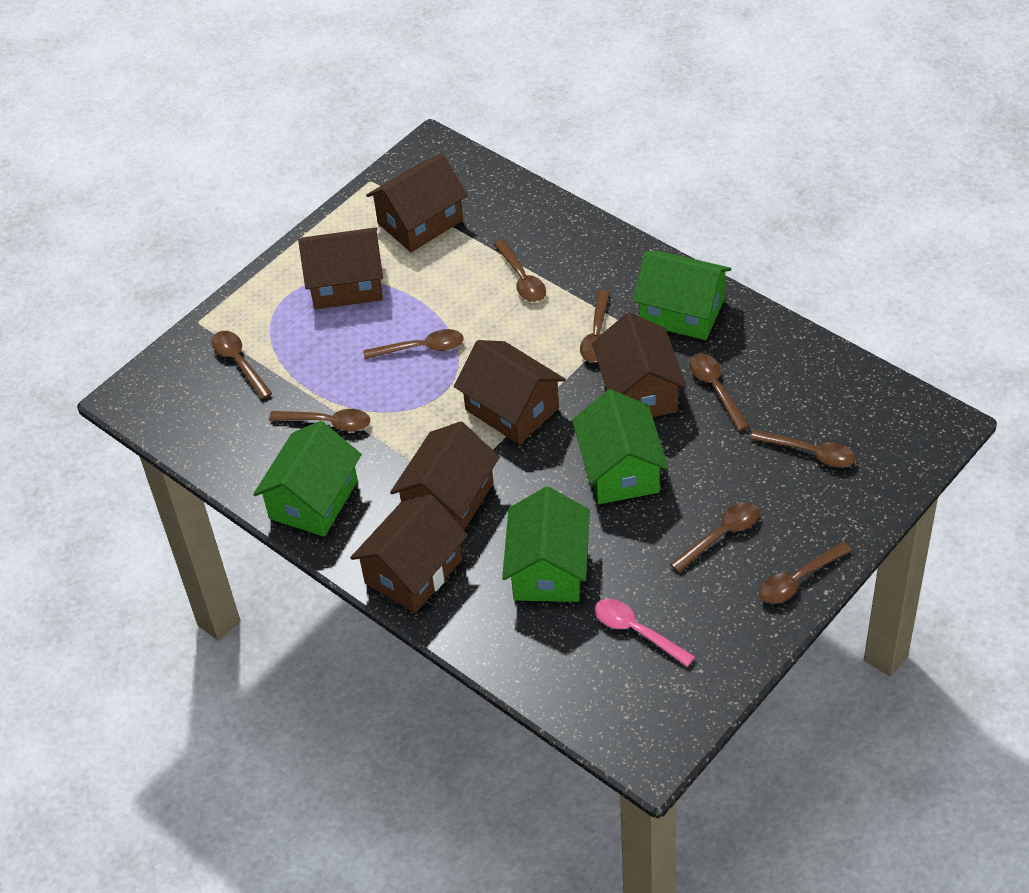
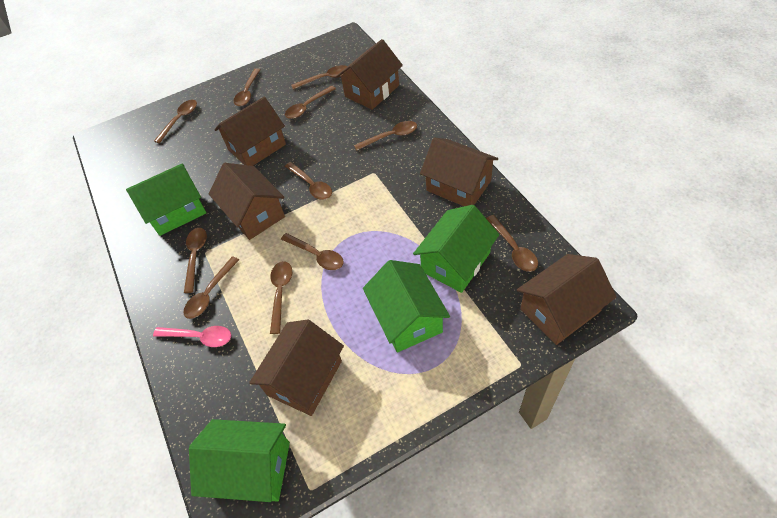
brown spoon: 9 -> 11

